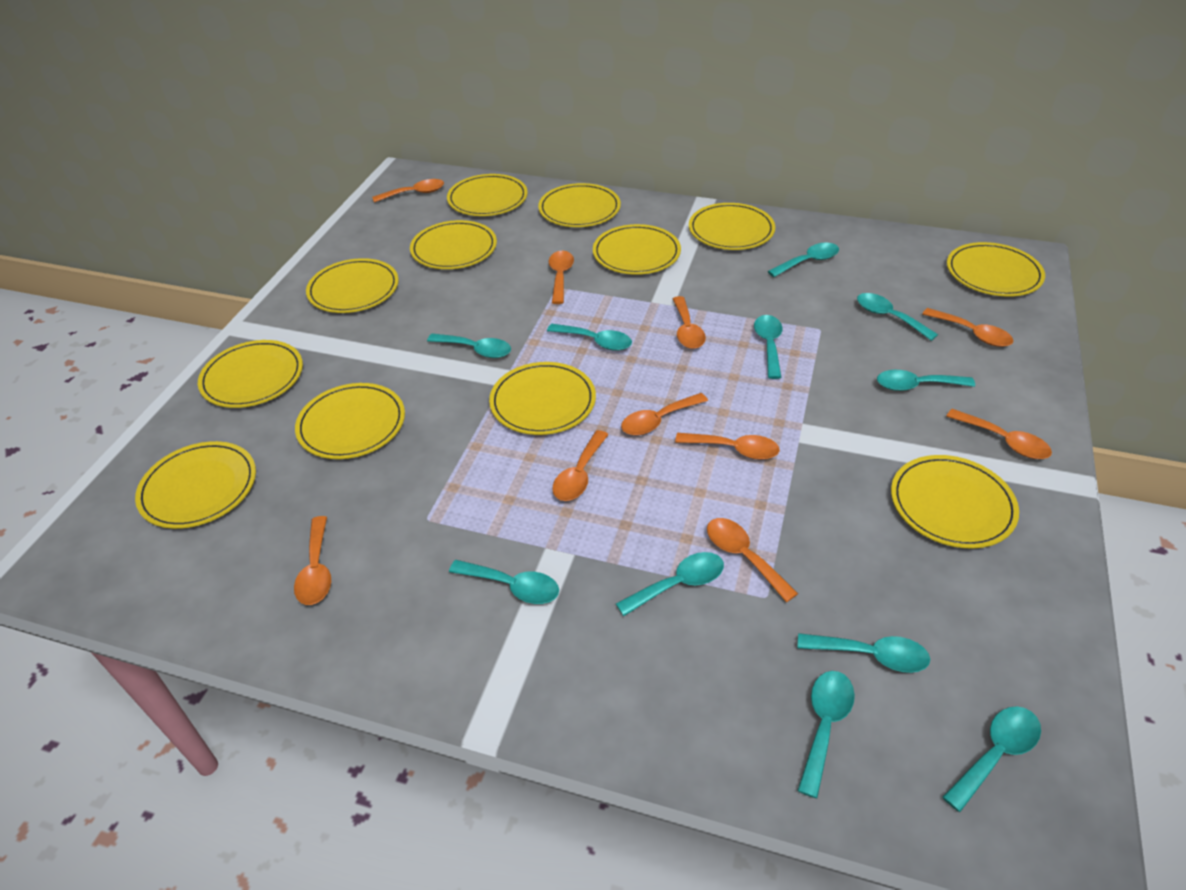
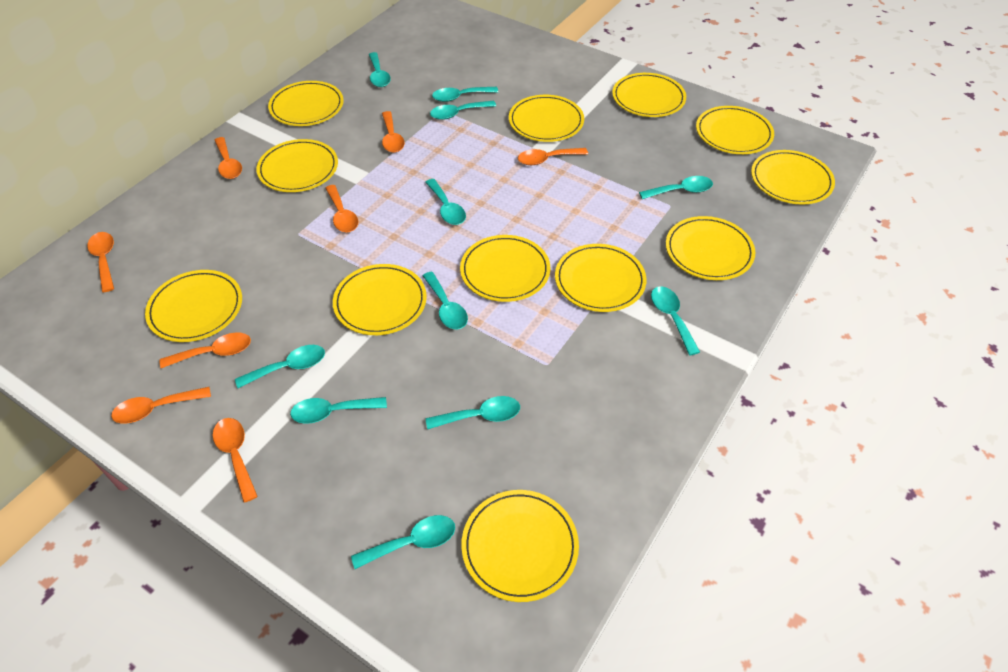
orange spoon: 10 -> 8

